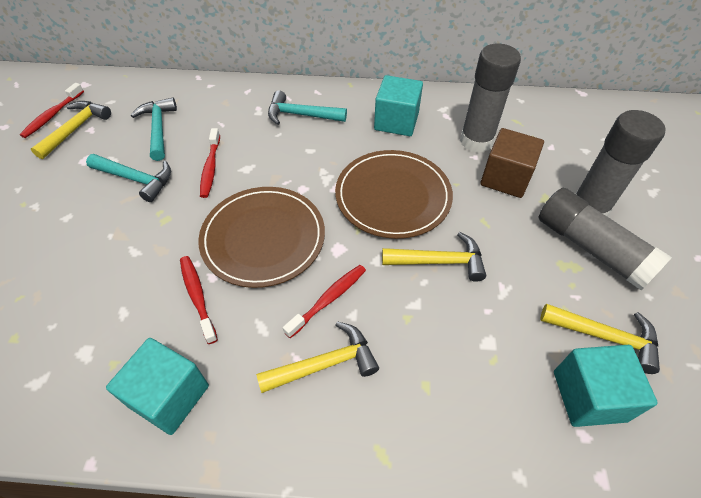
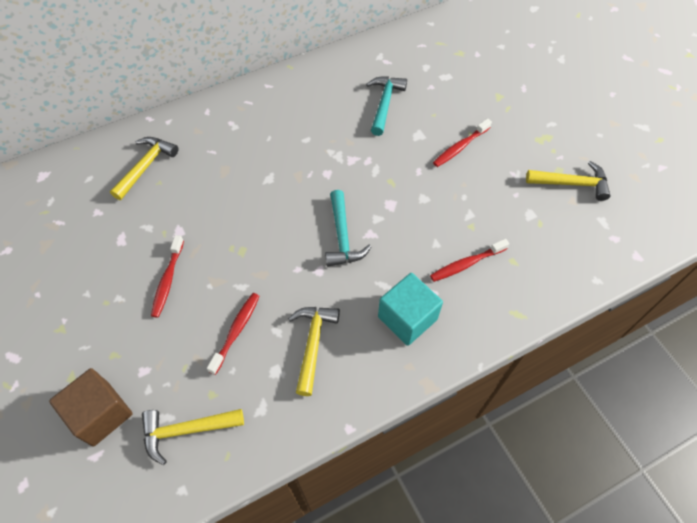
brown plate: 2 -> 0
grey glue stick: 3 -> 0
turquoise cube: 3 -> 1
turquoise hammer: 3 -> 2

